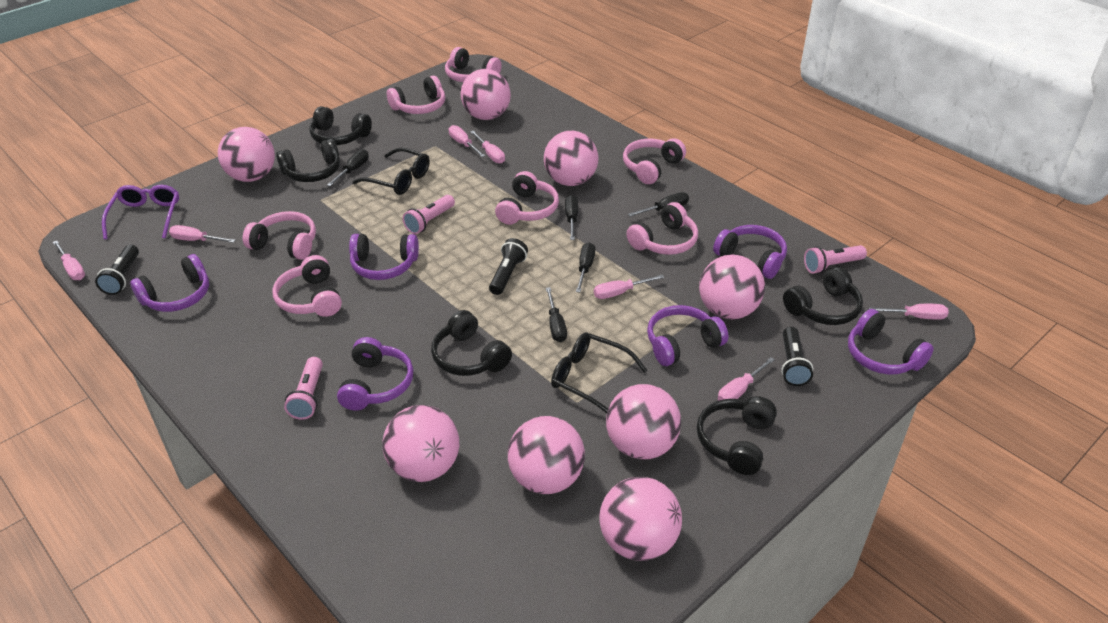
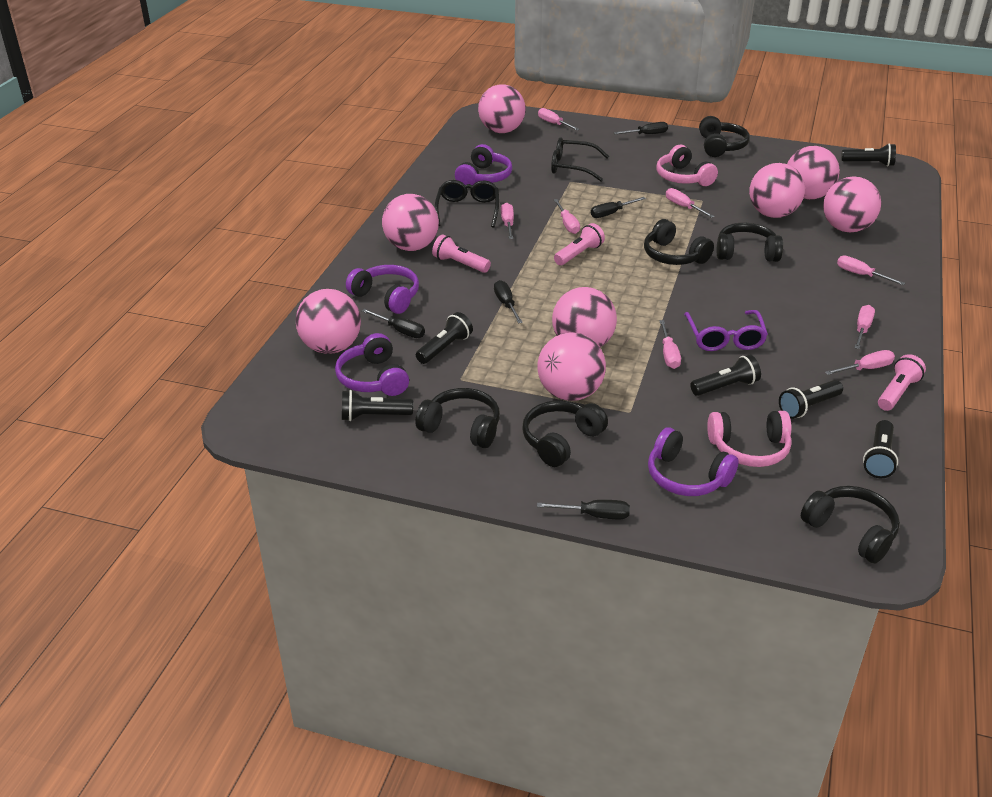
black flashlight: 3 -> 6
black headphones: 5 -> 6
pink headphones: 7 -> 2
pink screwdriver: 7 -> 8
purple headphones: 6 -> 4

